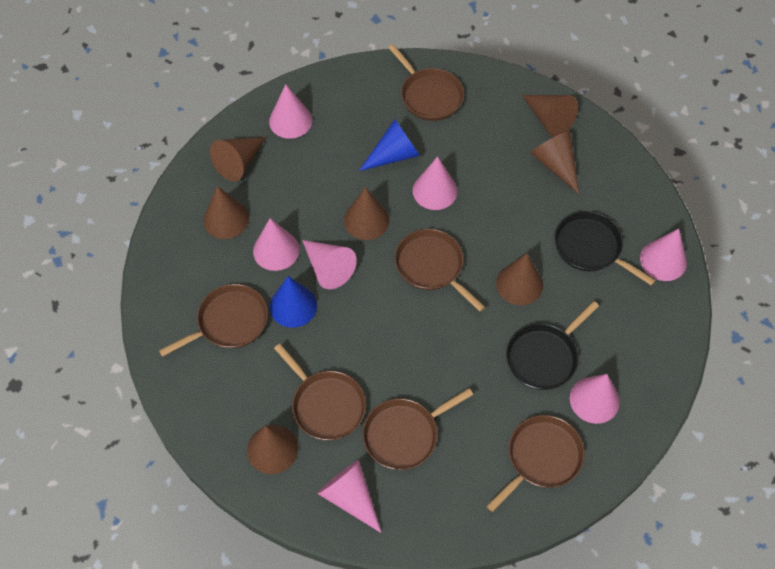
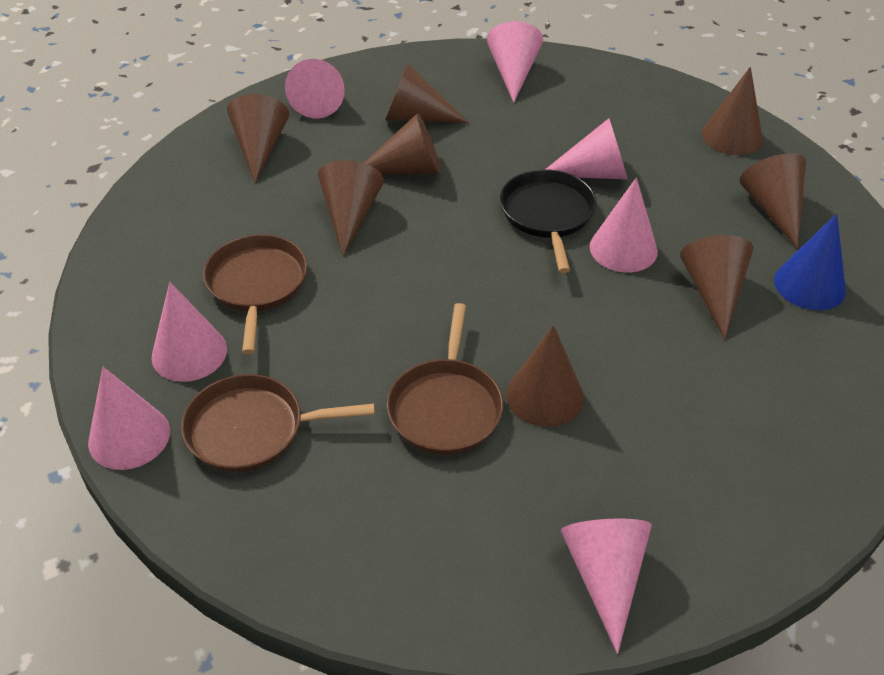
black pan: 2 -> 1
blue cone: 2 -> 1
brown cone: 7 -> 8
brown pan: 6 -> 3

